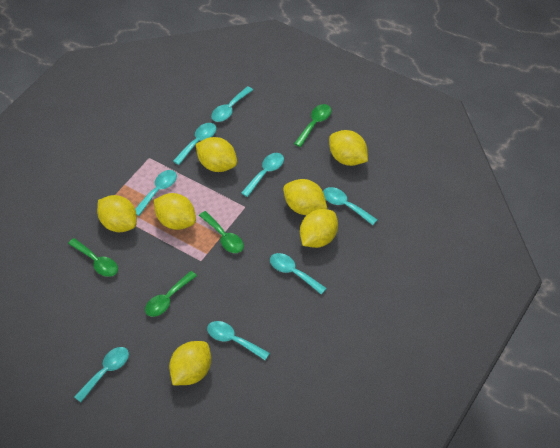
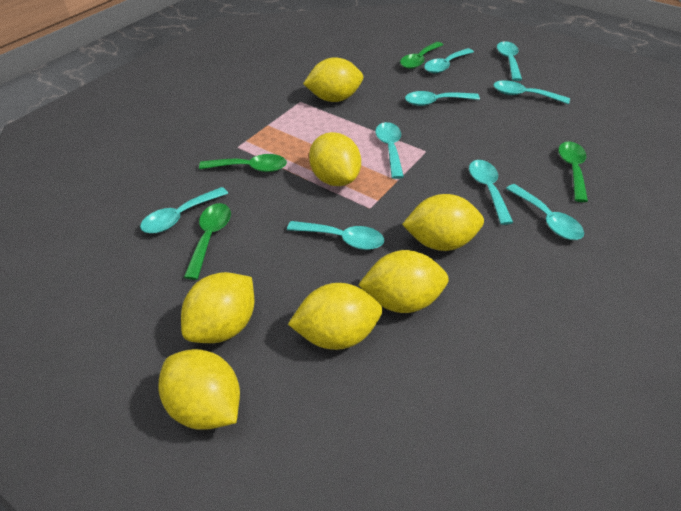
turquoise spoon: 8 -> 9

